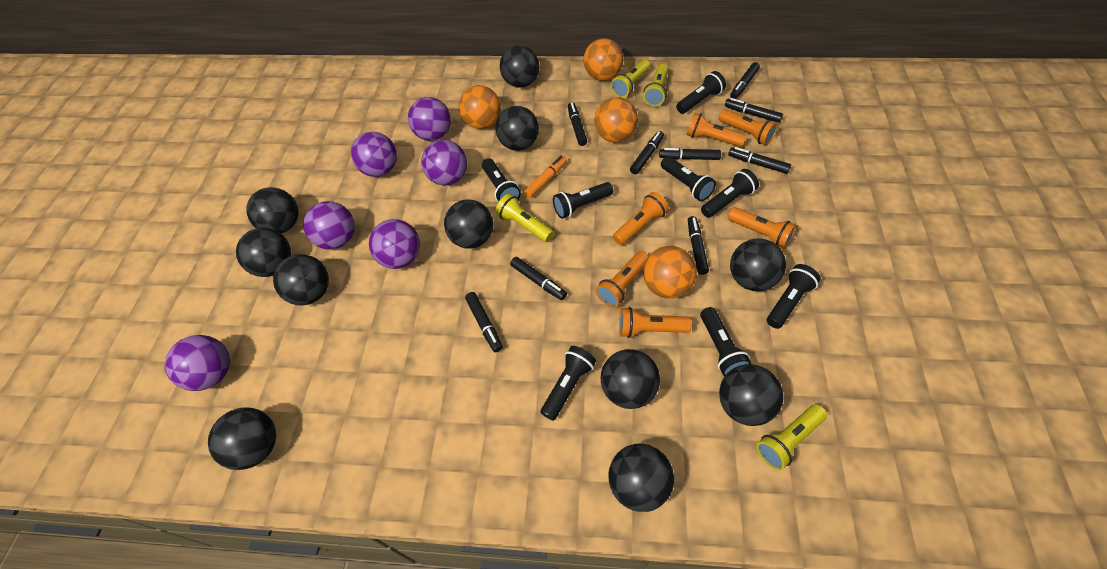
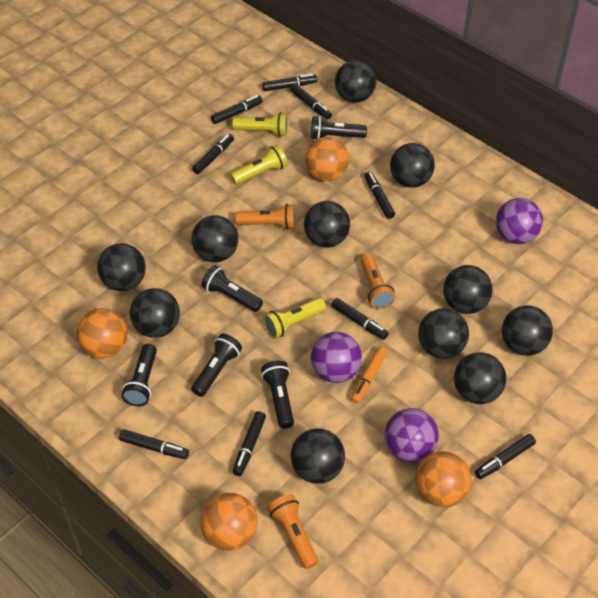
black flashlight: 8 -> 5
orange flashlight: 6 -> 3
purple ball: 6 -> 3
yellow flashlight: 4 -> 3

